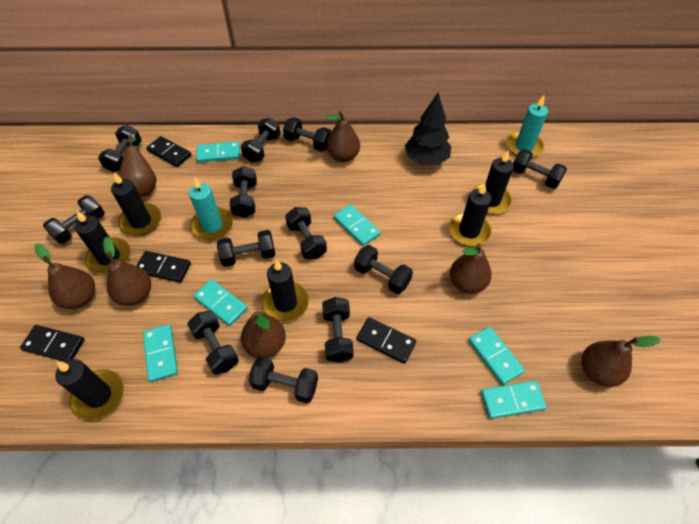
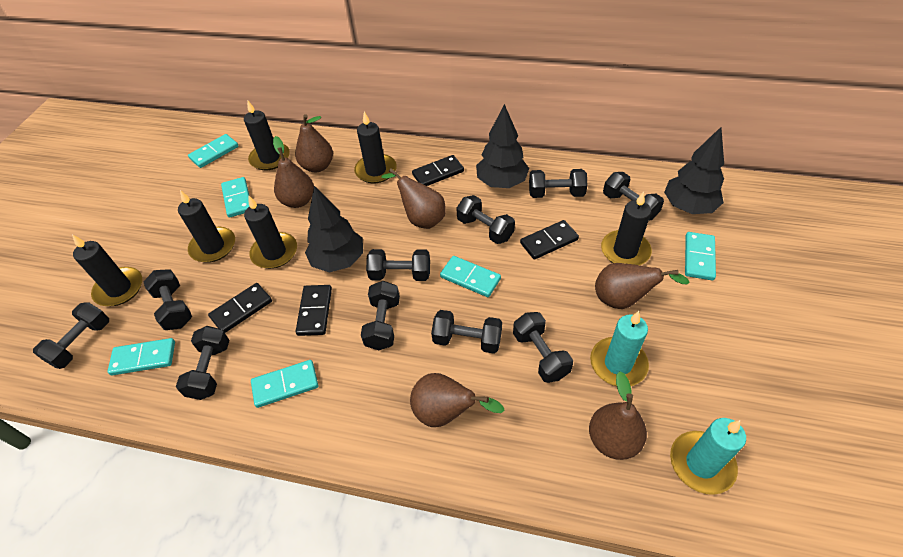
black dumbbell: 12 -> 10
black tree: 1 -> 3
brown pear: 7 -> 6

